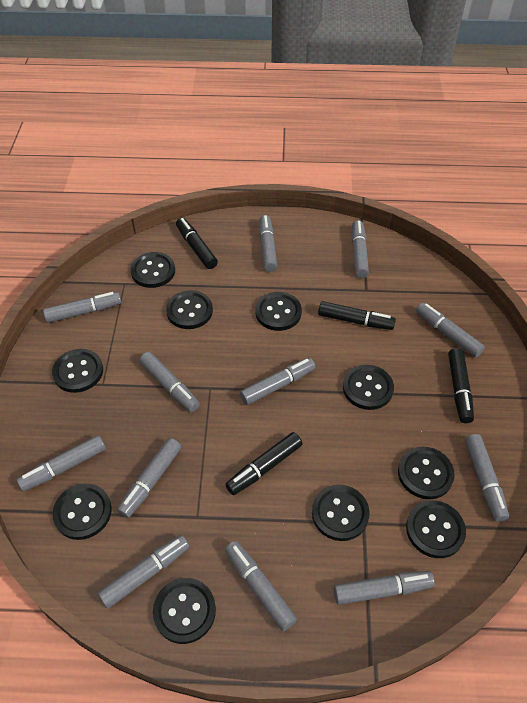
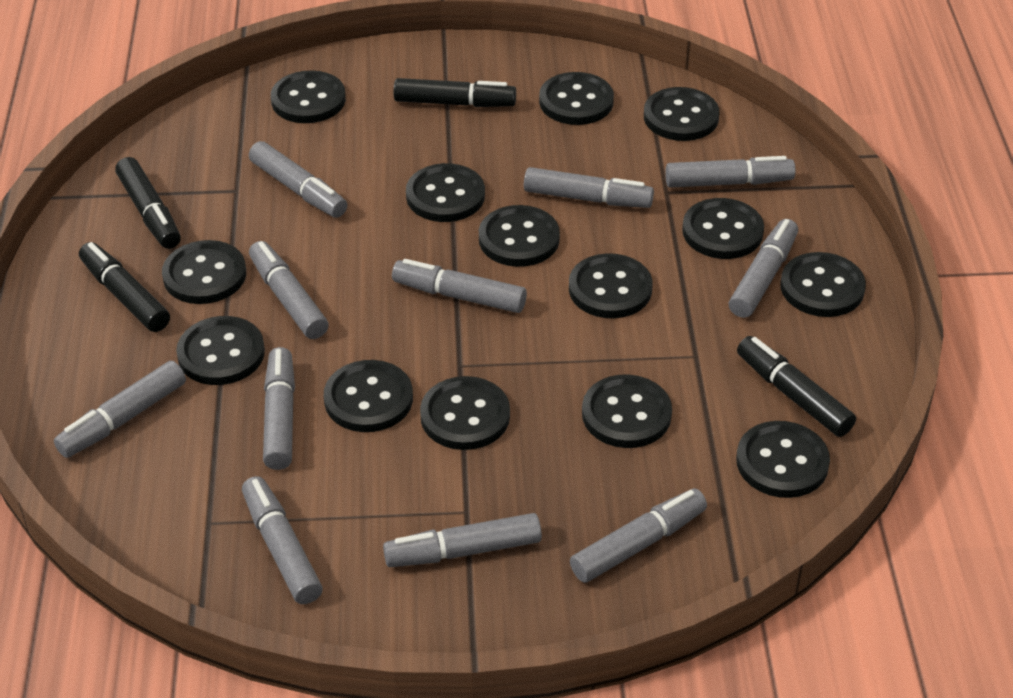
black button: 10 -> 14
grey marker: 12 -> 11

